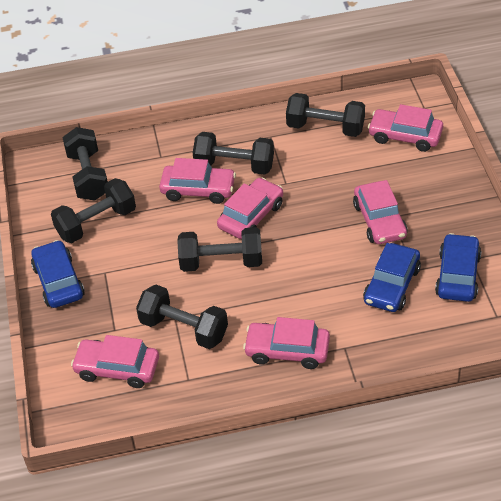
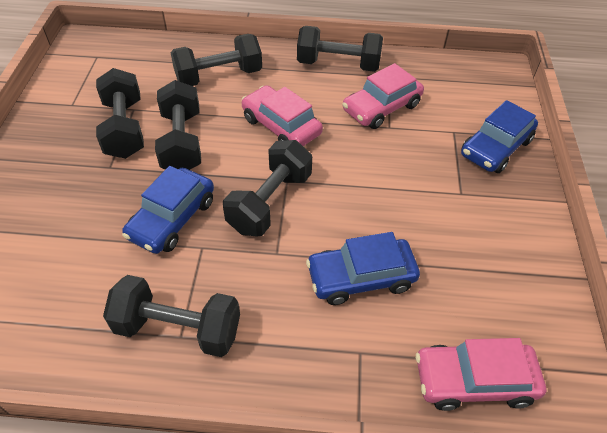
pink car: 6 -> 3

